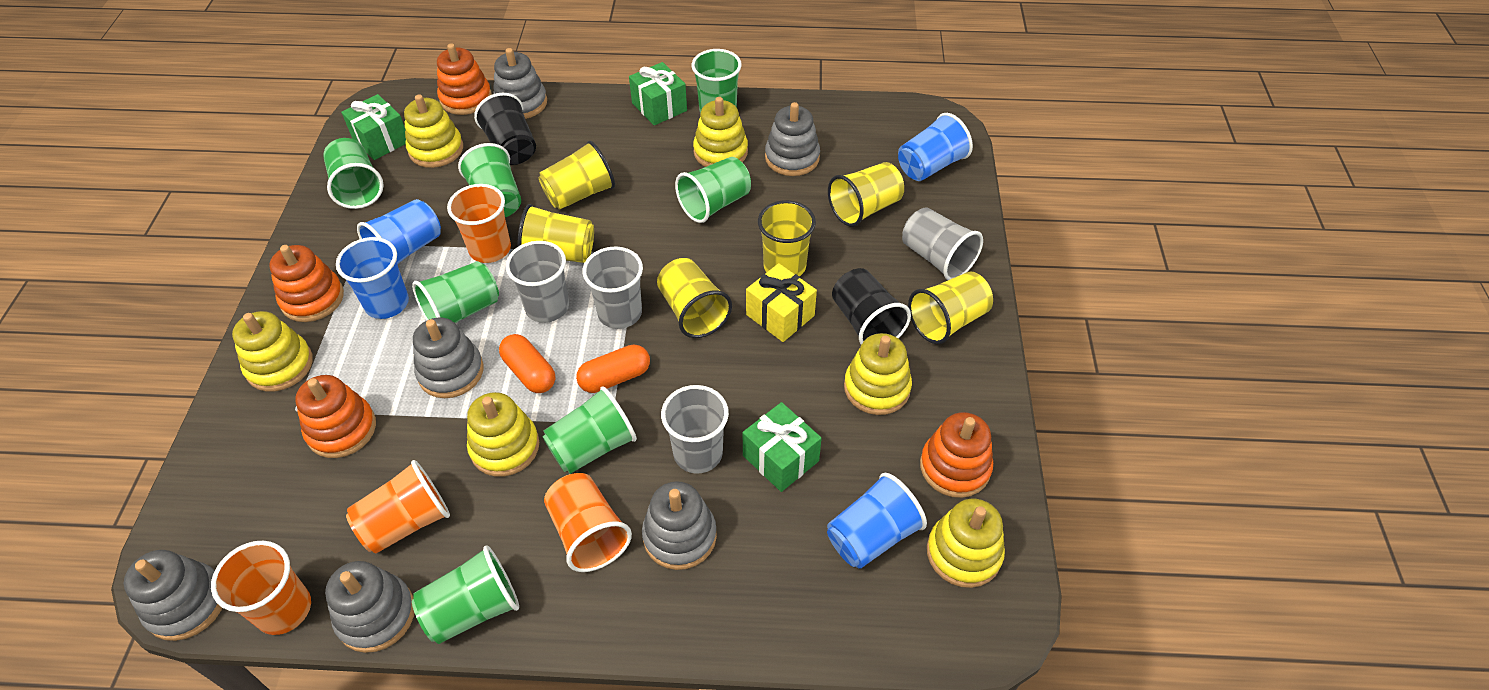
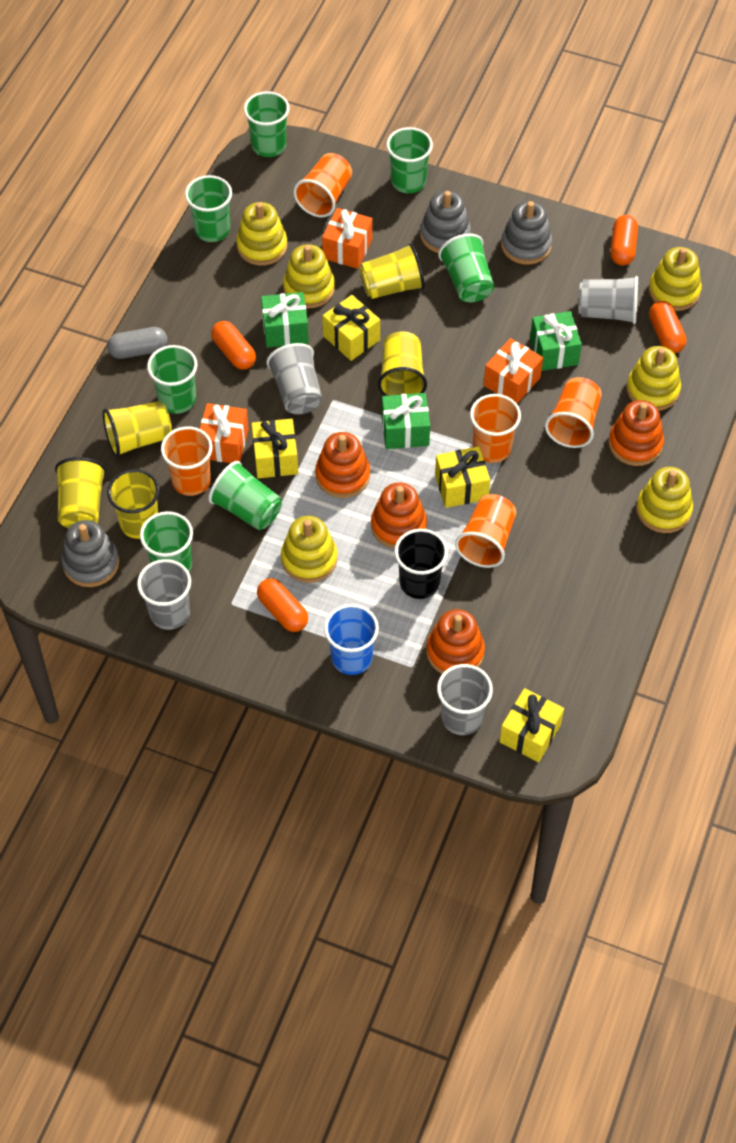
black cup: 2 -> 1
blue cup: 4 -> 1
grey capsule: 0 -> 1
grey stacking toy: 6 -> 3
orange capsule: 2 -> 4
orange cup: 4 -> 5
orange gift: 0 -> 3
yellow cup: 6 -> 5
yellow gift: 1 -> 4

